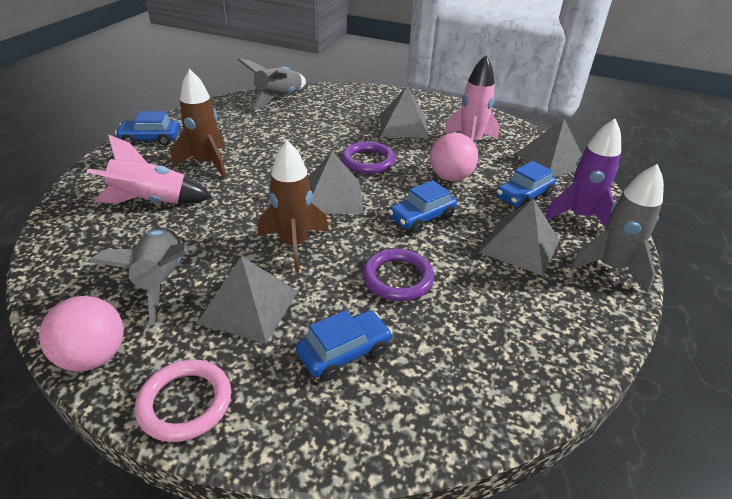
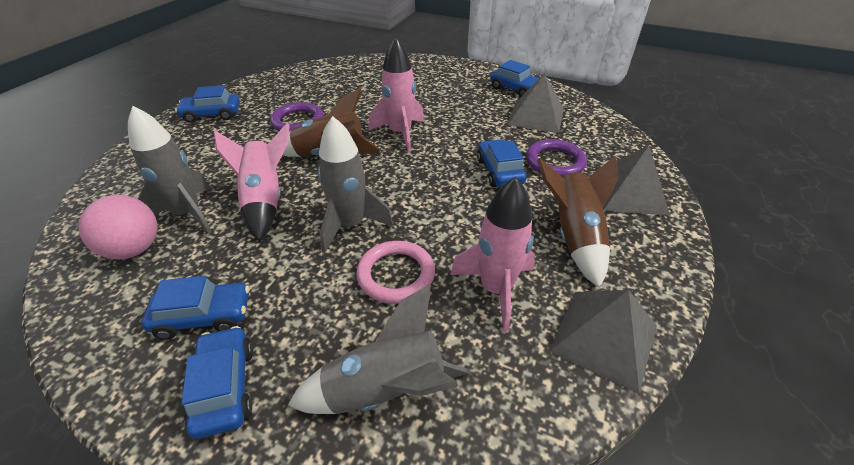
blue car: 4 -> 5
grey pyramid: 5 -> 3
pink ball: 2 -> 1
pink rocket: 2 -> 3
purple rocket: 1 -> 0

